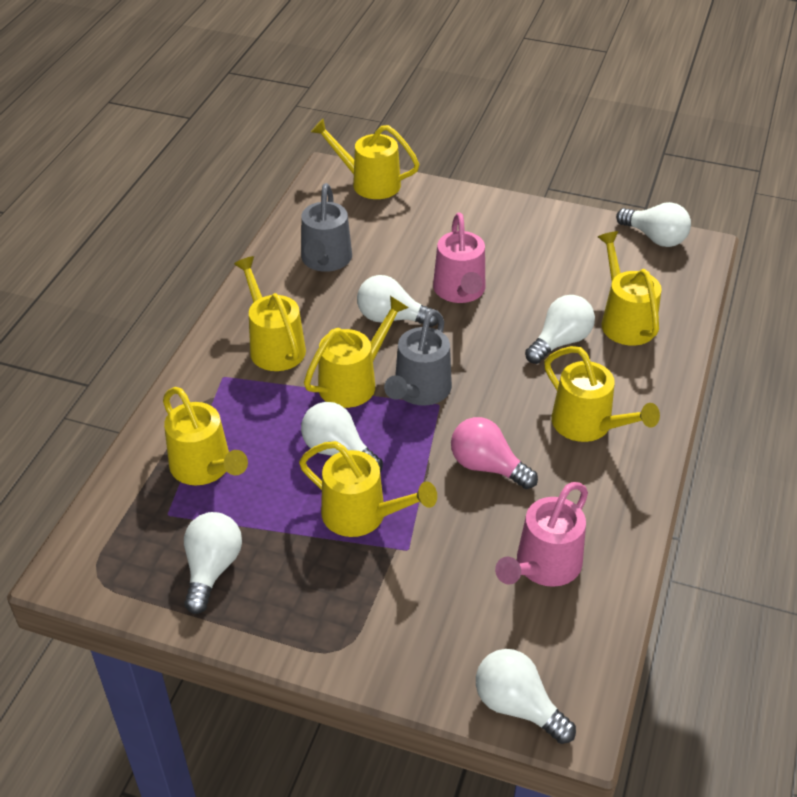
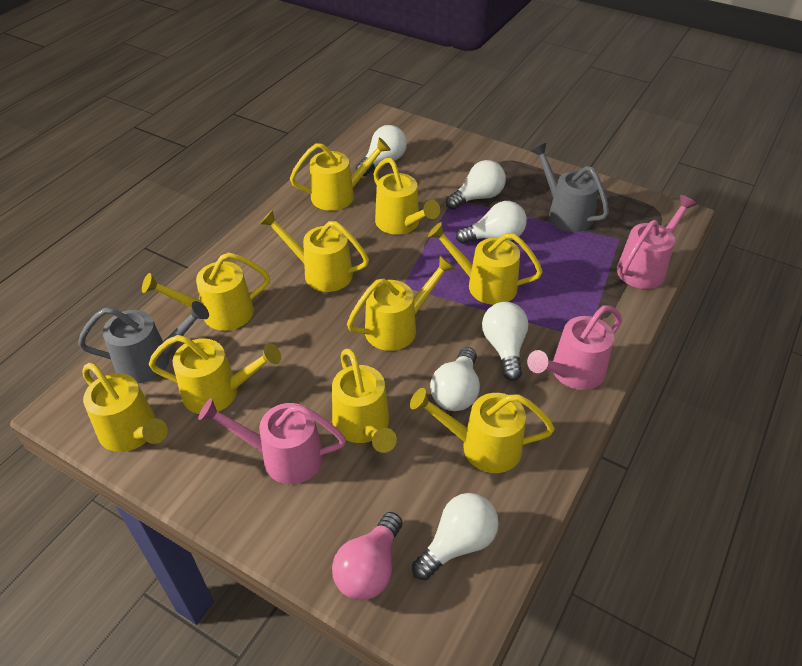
pink watering can: 2 -> 3
yellow watering can: 7 -> 10

